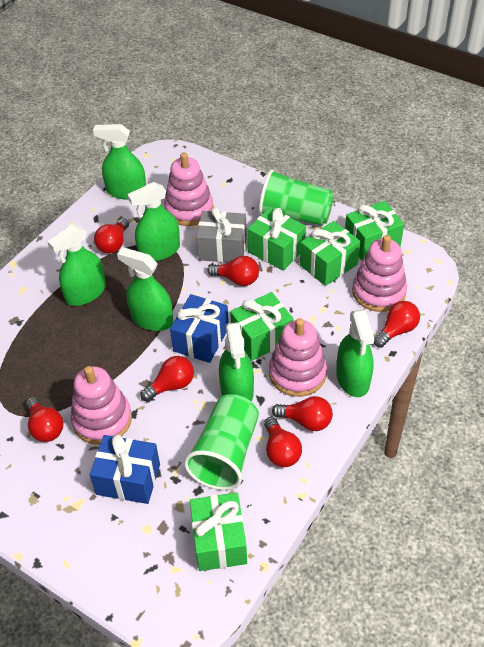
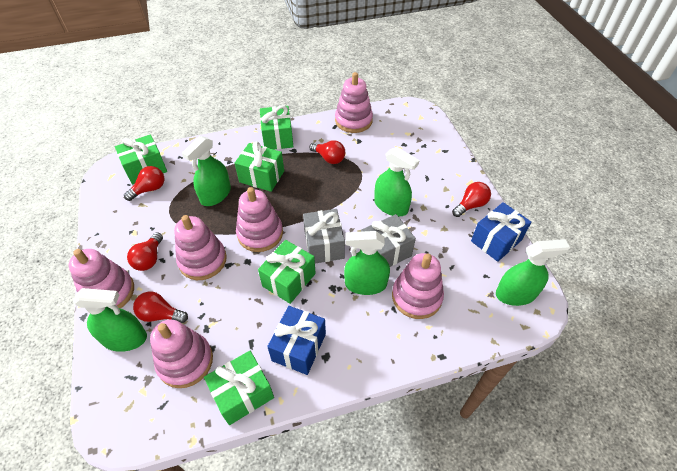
green cup: 2 -> 0
green spray bottle: 6 -> 5
grey gift: 1 -> 2
pink stacking toy: 4 -> 6
red light bulb: 7 -> 5

